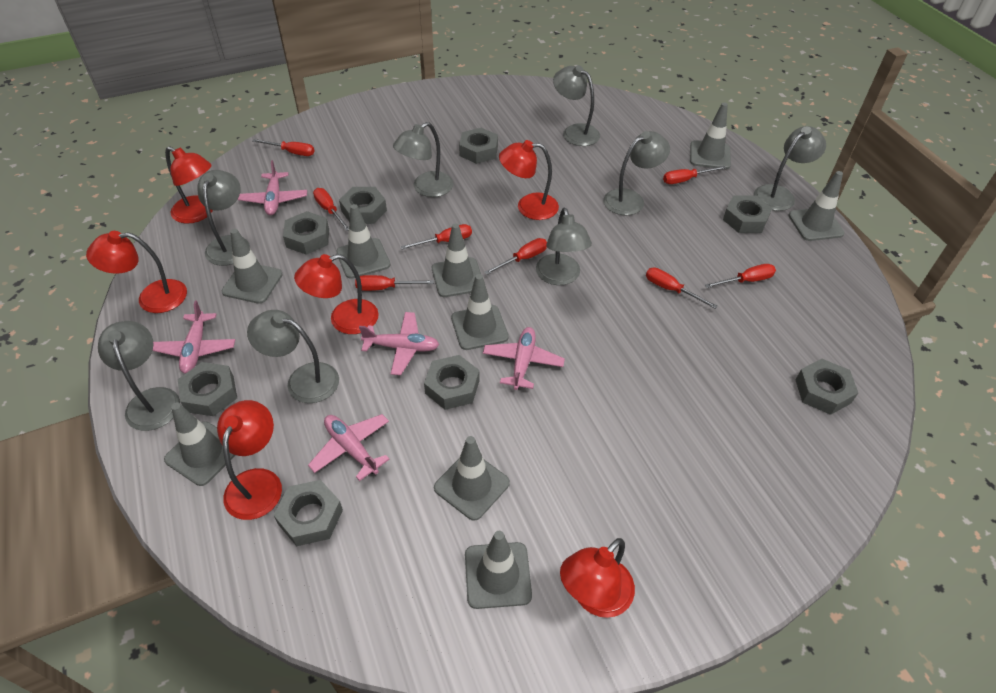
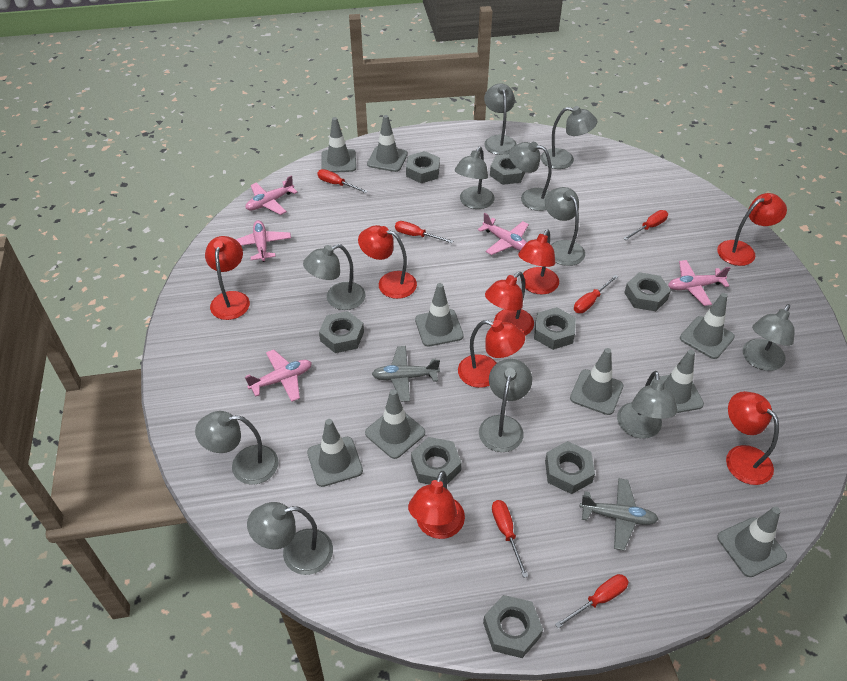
grey lamp: 8 -> 11
grey plane: 0 -> 2
red lamp: 6 -> 8
red screwdriver: 8 -> 6

